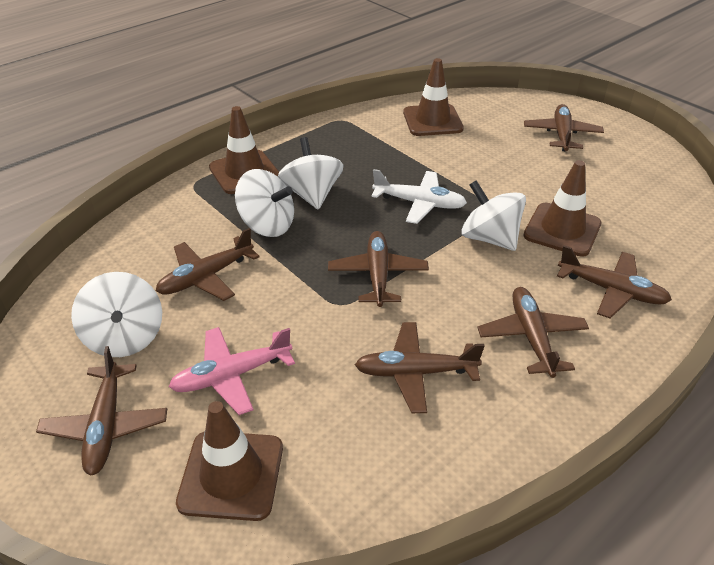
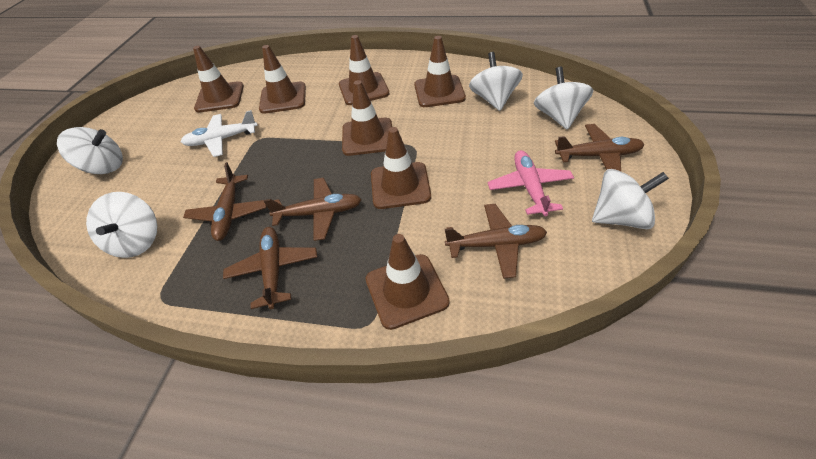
brown plane: 7 -> 5
brown traffic cone: 4 -> 7
white spinning top: 4 -> 5

